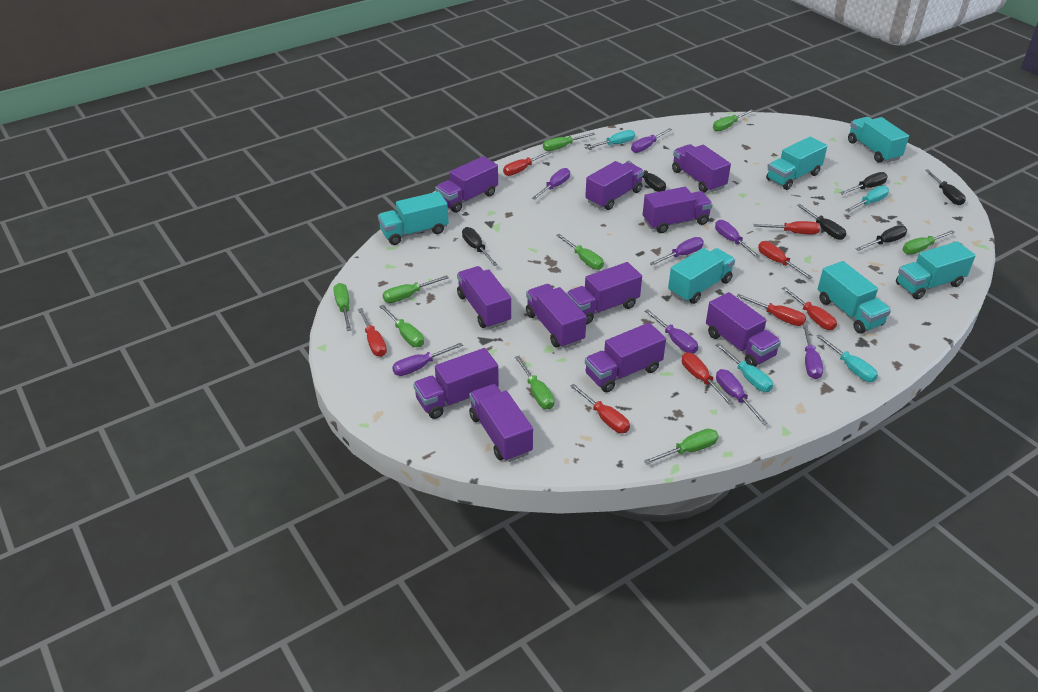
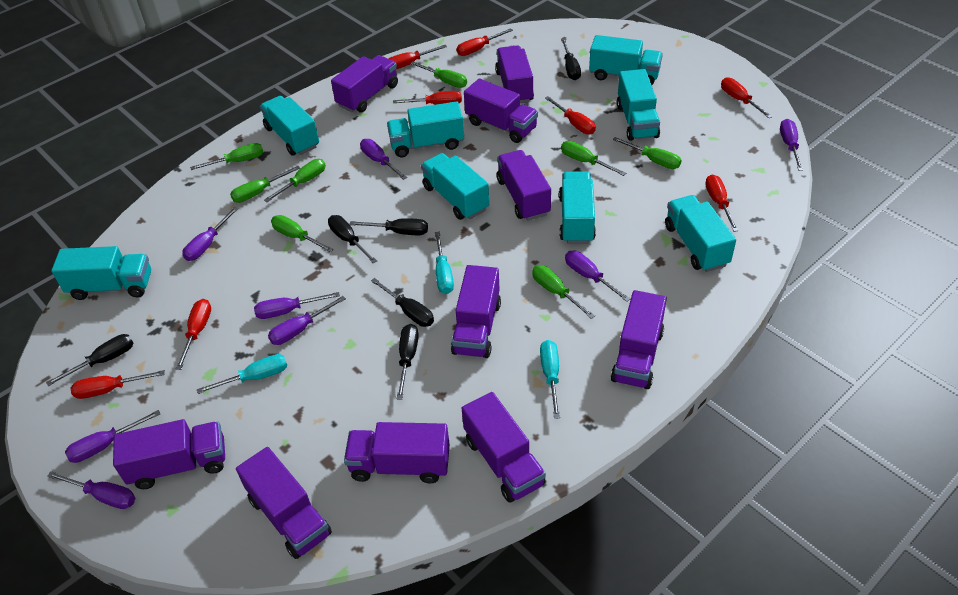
green screwdriver: 9 -> 8
purple truck: 11 -> 10
turquoise screwdriver: 4 -> 3
turquoise truck: 6 -> 8

